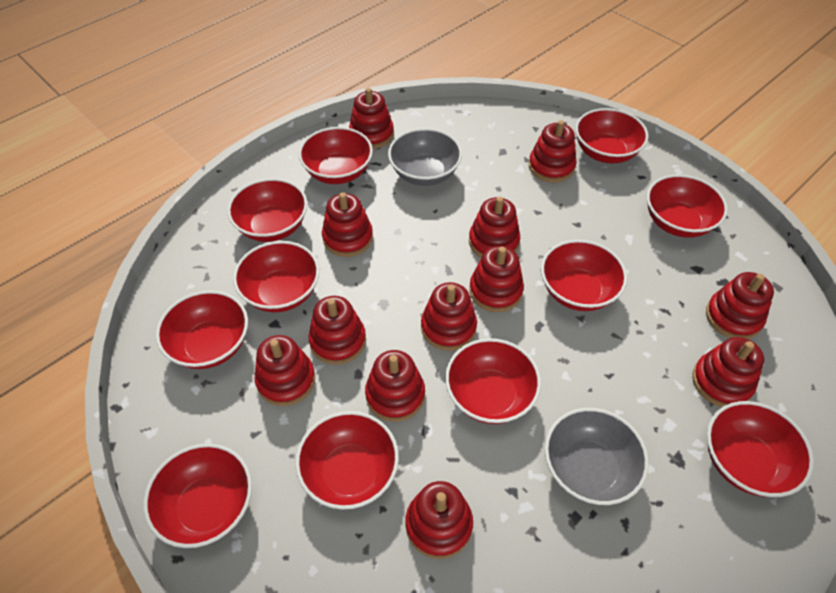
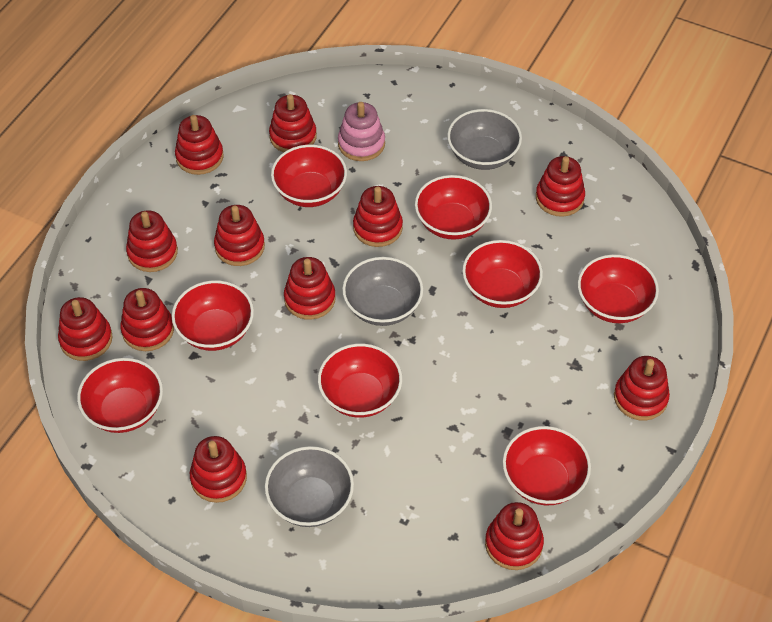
grey bowl: 2 -> 3
pink stacking toy: 0 -> 1
red bowl: 11 -> 8

